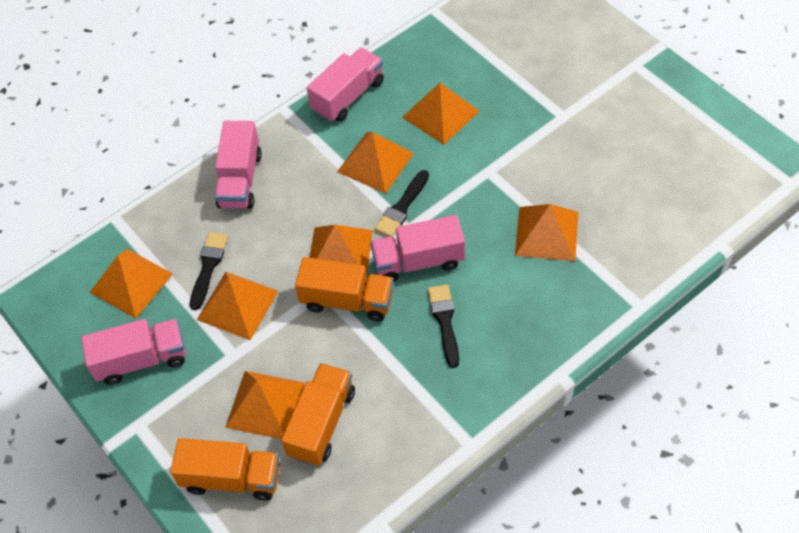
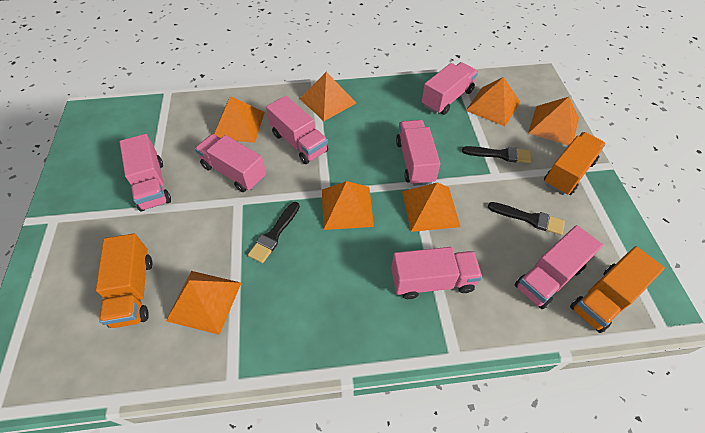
pink truck: 4 -> 7

